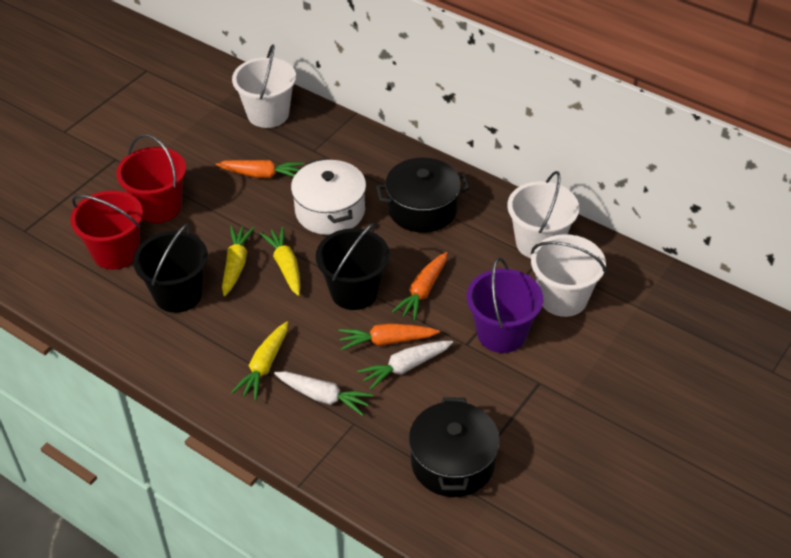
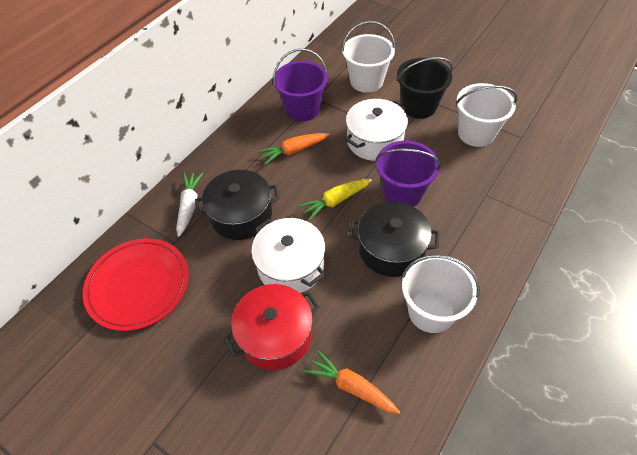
black bucket: 2 -> 1
orange carrot: 3 -> 2
purple bucket: 1 -> 2
red bucket: 2 -> 0
red plate: 0 -> 1
red pot: 0 -> 1
white carrot: 2 -> 1
white pot: 1 -> 2
yellow carrot: 3 -> 1

